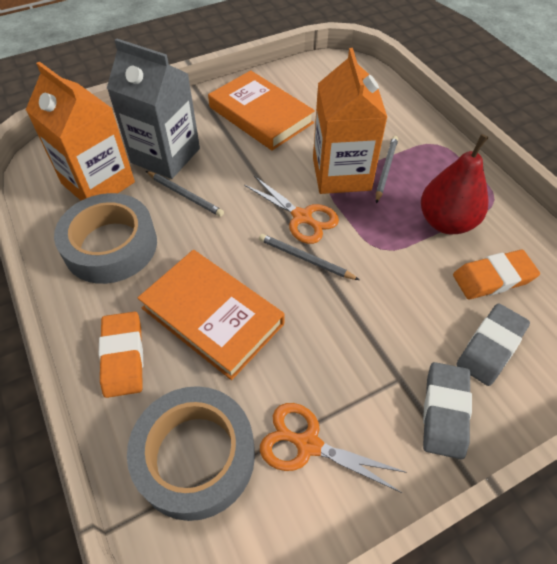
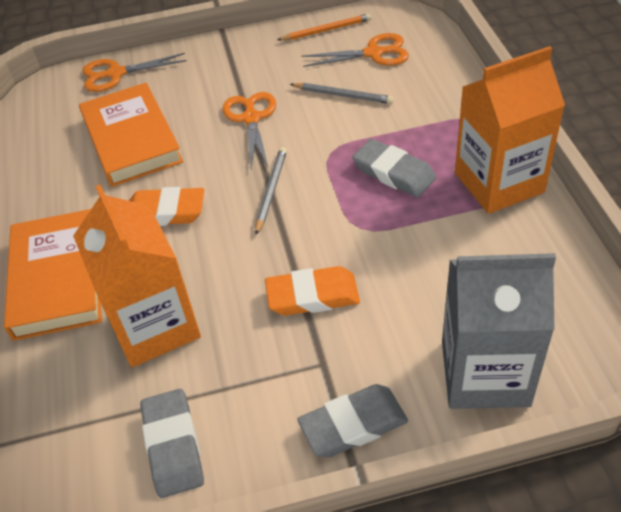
grey eraser: 2 -> 3
grey pencil: 3 -> 2
grey tape: 2 -> 0
orange pencil: 0 -> 1
orange scissors: 2 -> 3
red pear: 1 -> 0

